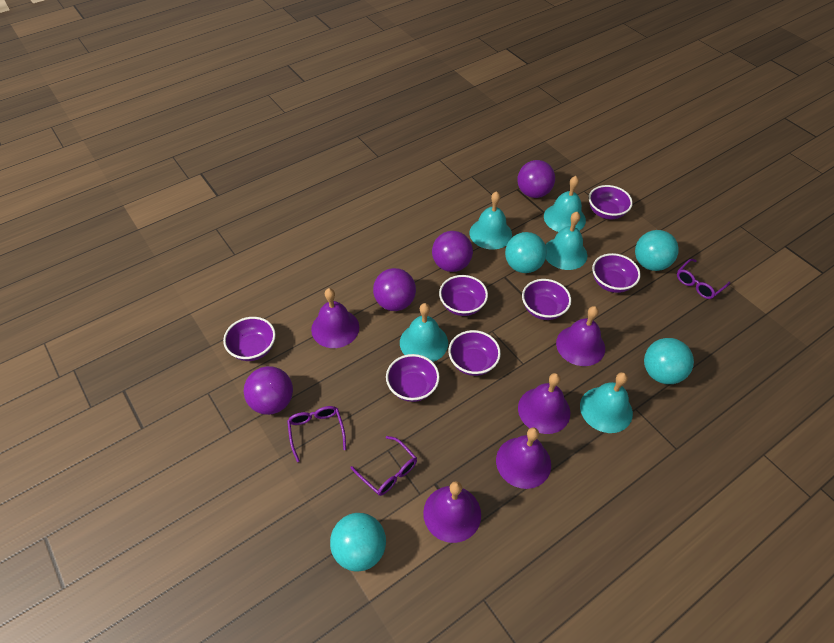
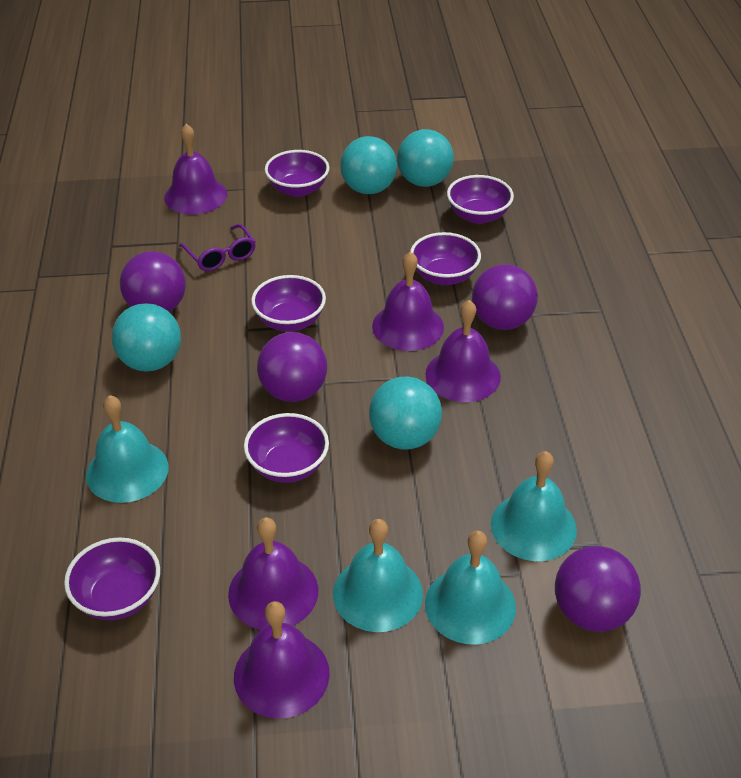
purple bowl: 7 -> 6
purple glasses: 3 -> 1
turquoise bell: 5 -> 4

